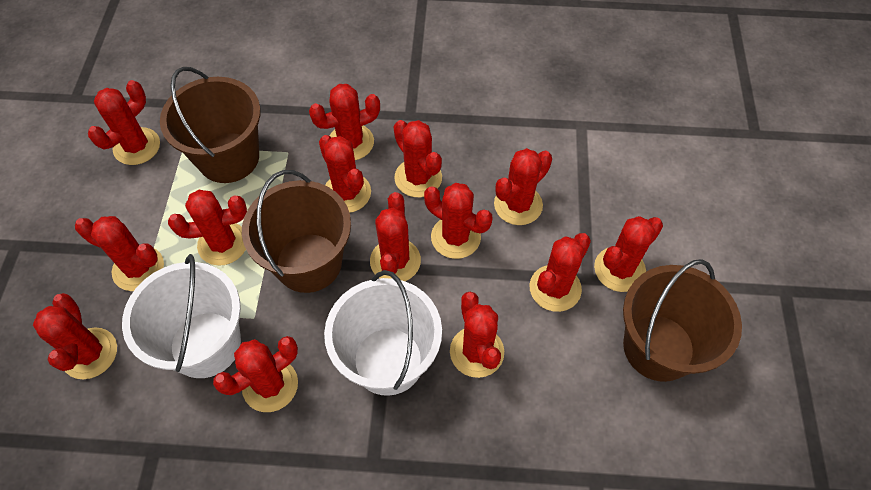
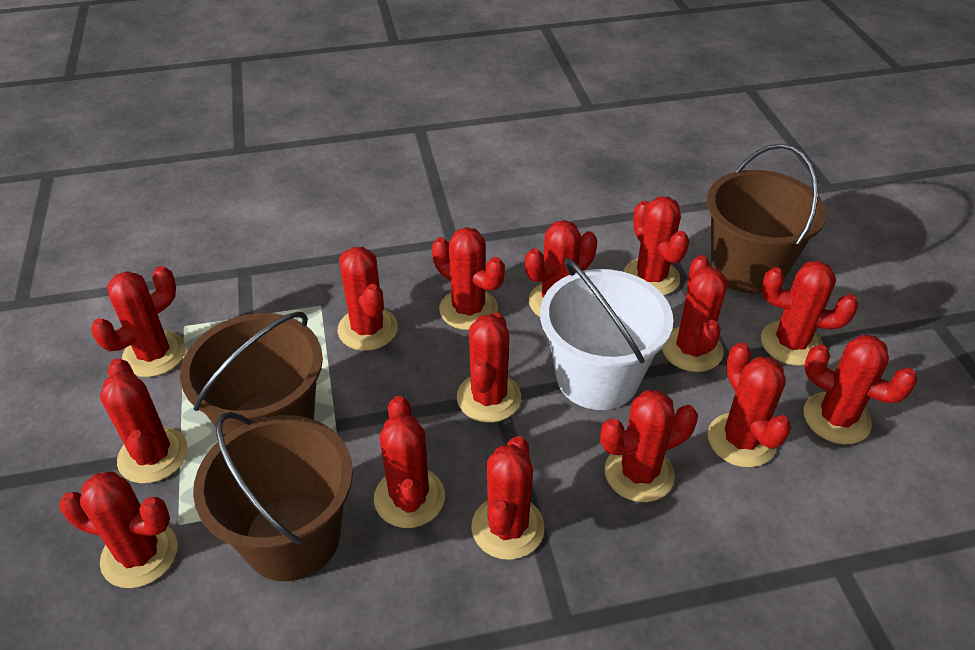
red cactus: 14 -> 15
white bucket: 2 -> 1

